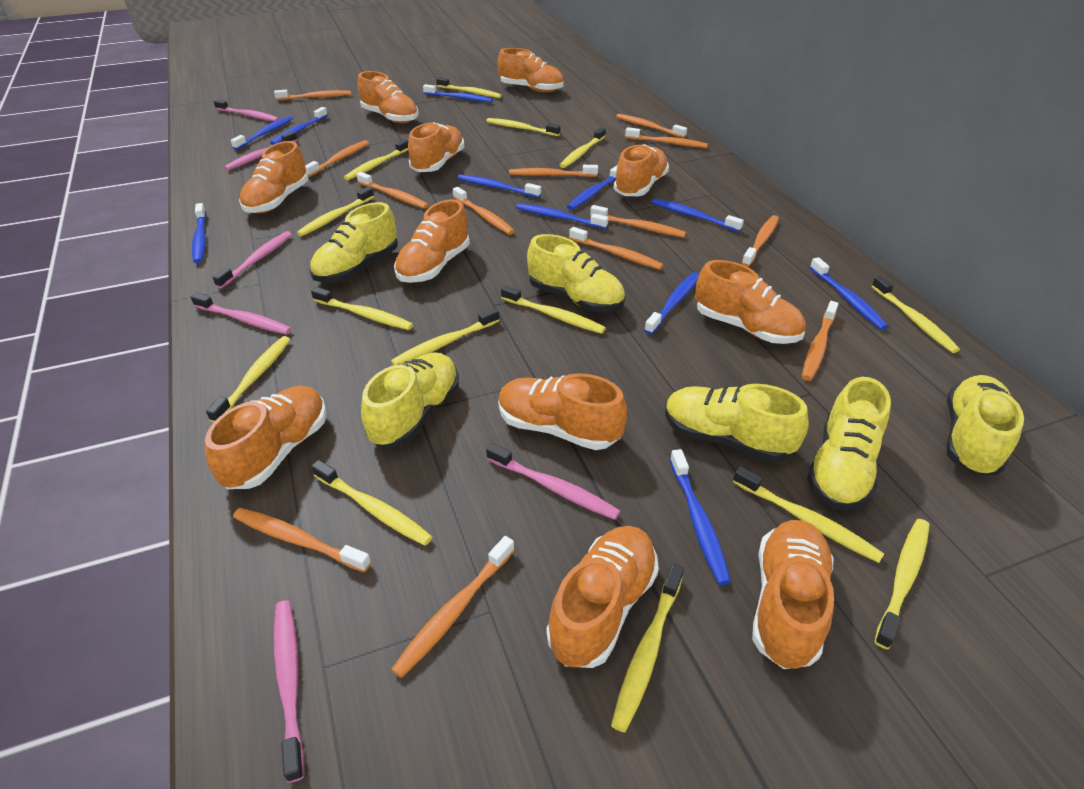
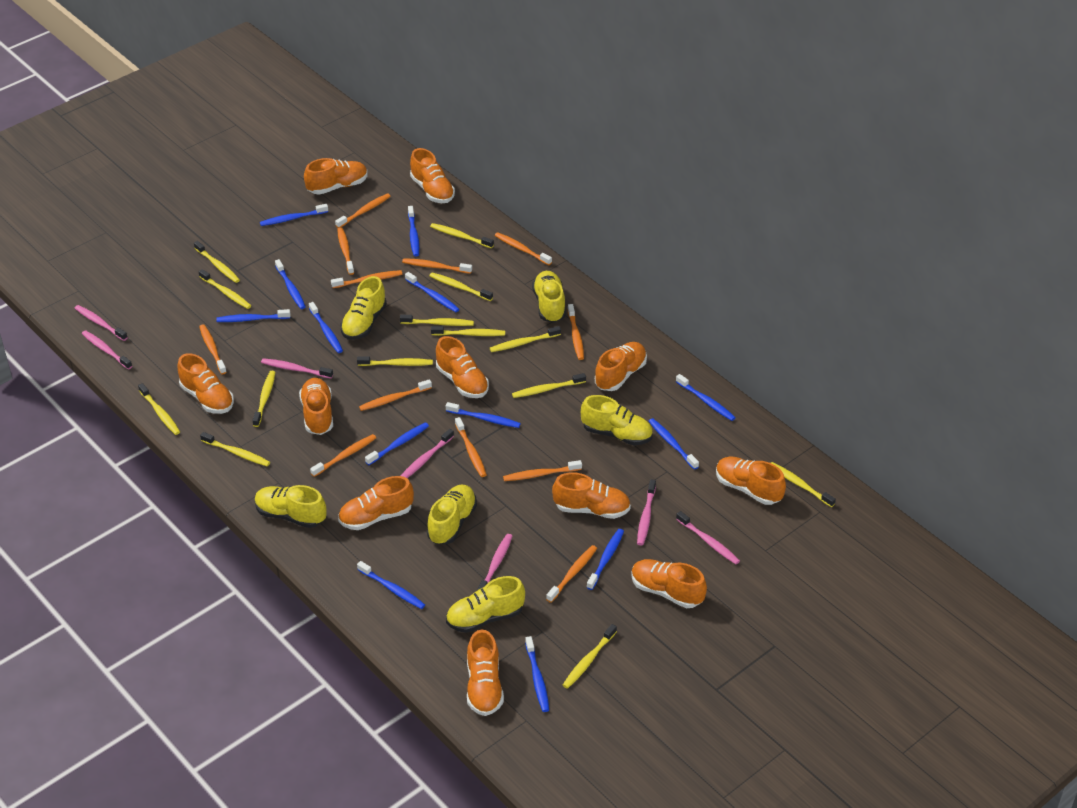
blue toothbrush: 11 -> 13
orange toothbrush: 13 -> 12
pink toothbrush: 6 -> 7

